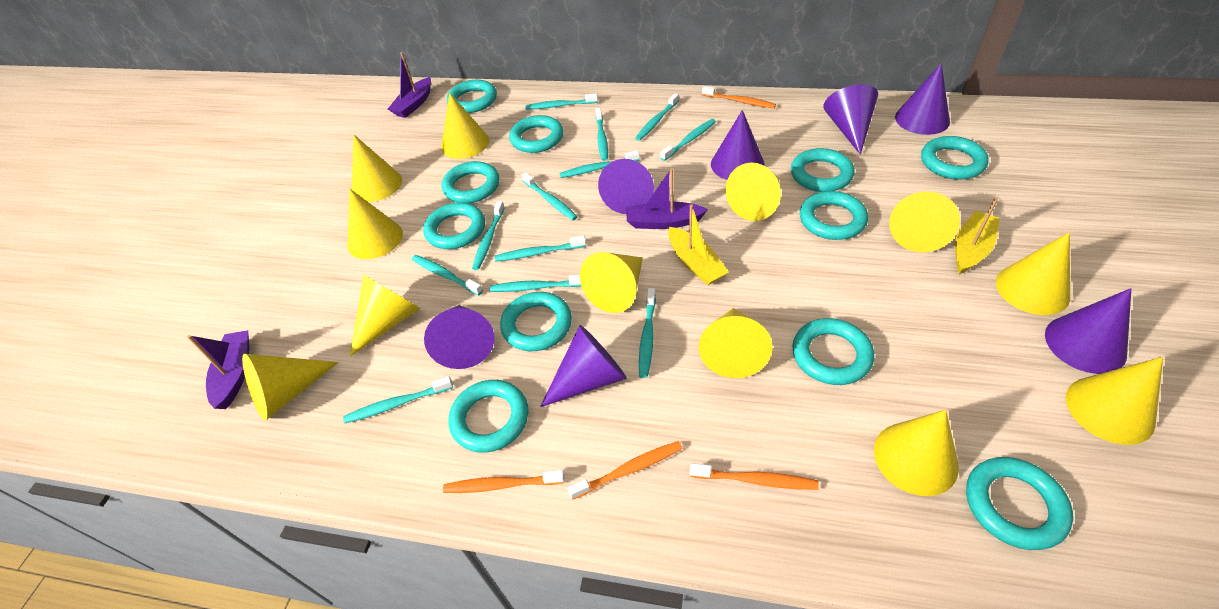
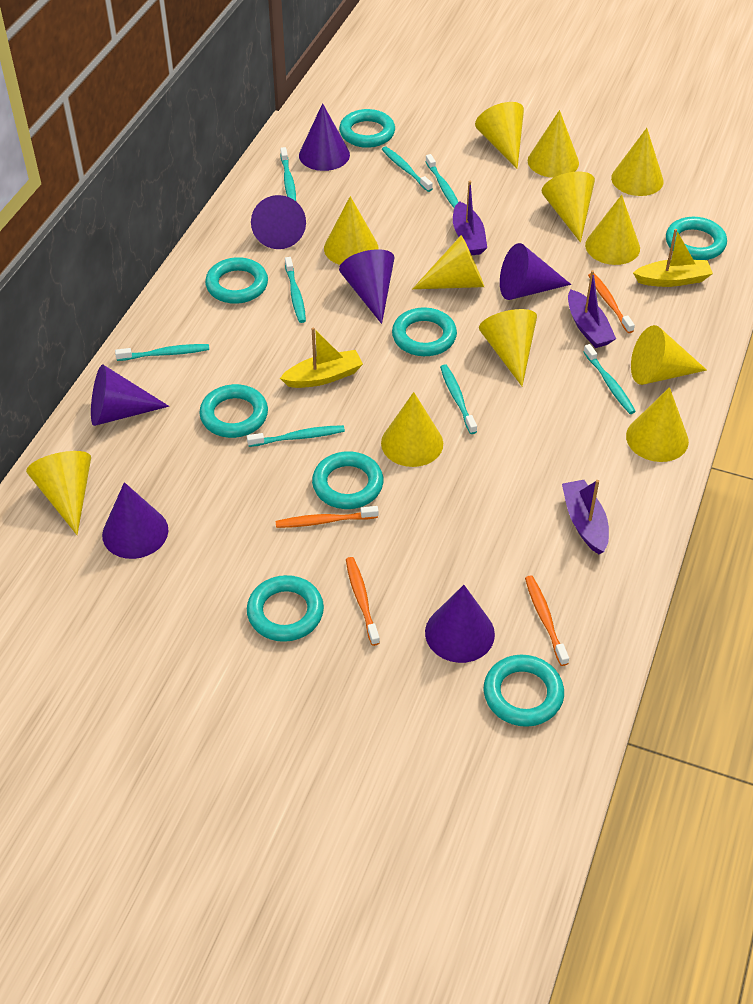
turquoise ring: 11 -> 8
turquoise toothbrush: 12 -> 8

